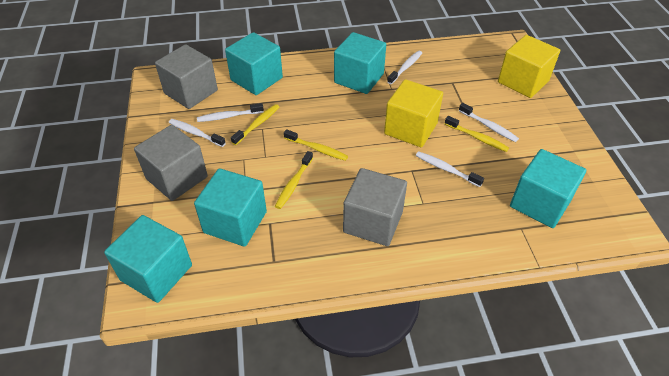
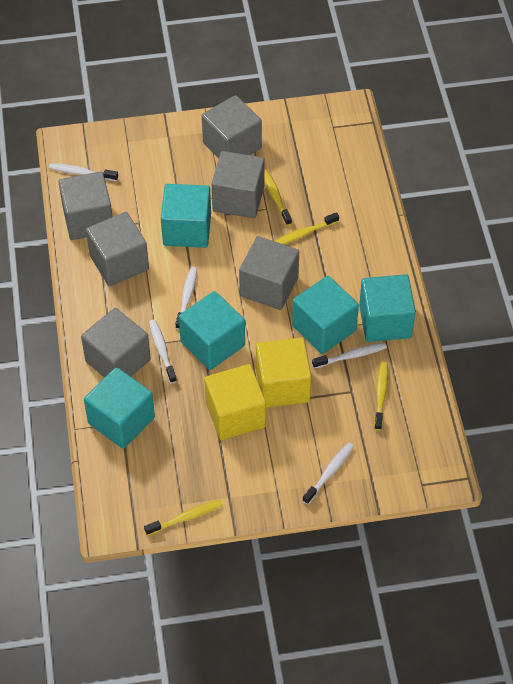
grey cube: 3 -> 6

